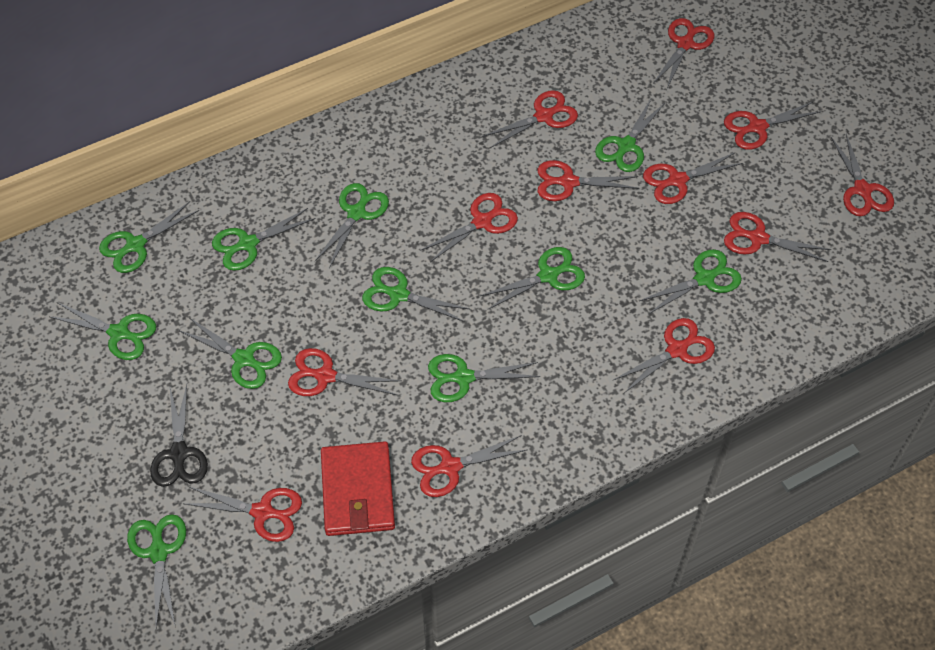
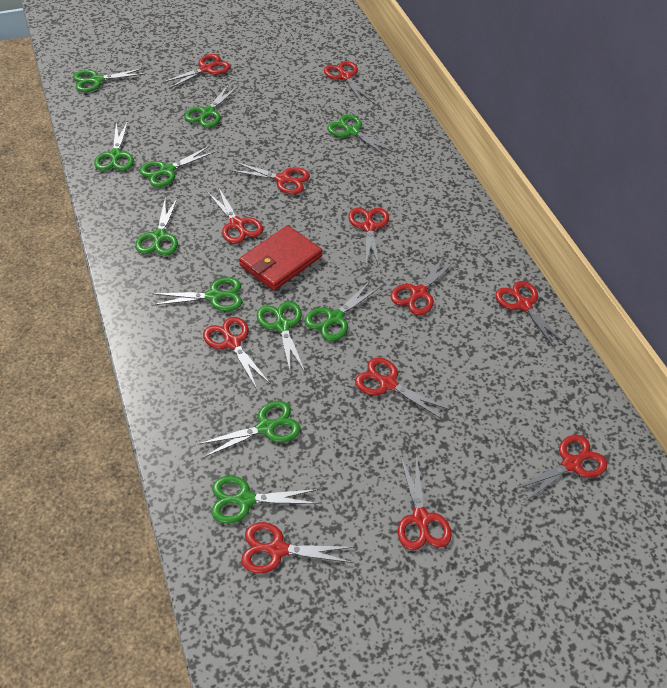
black scissors: 1 -> 0

